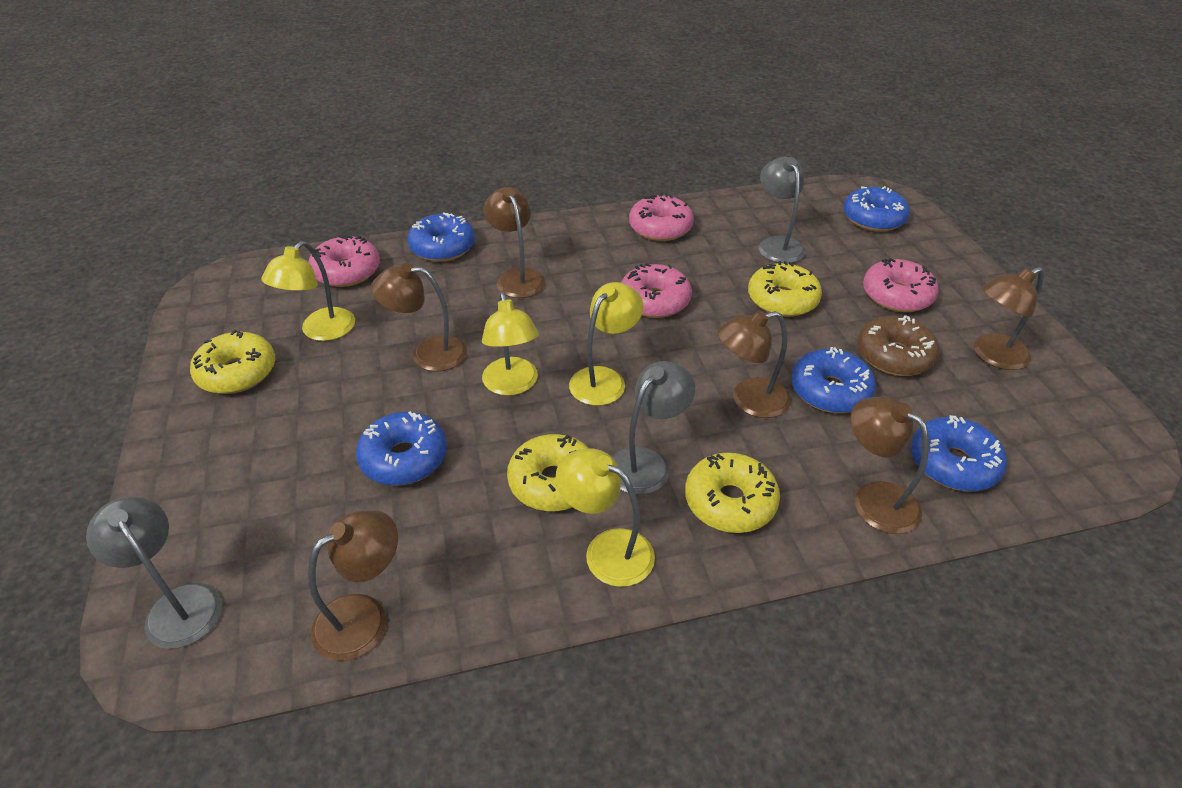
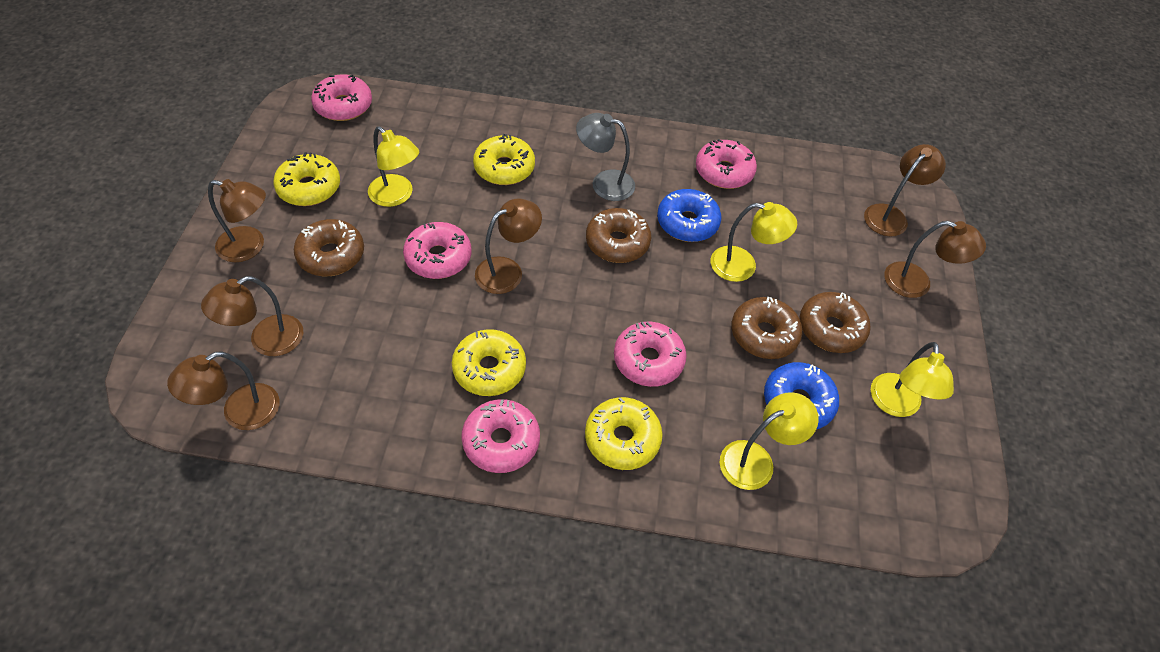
blue donut: 5 -> 2
brown donut: 1 -> 4
grey lamp: 3 -> 1
pink donut: 4 -> 5

